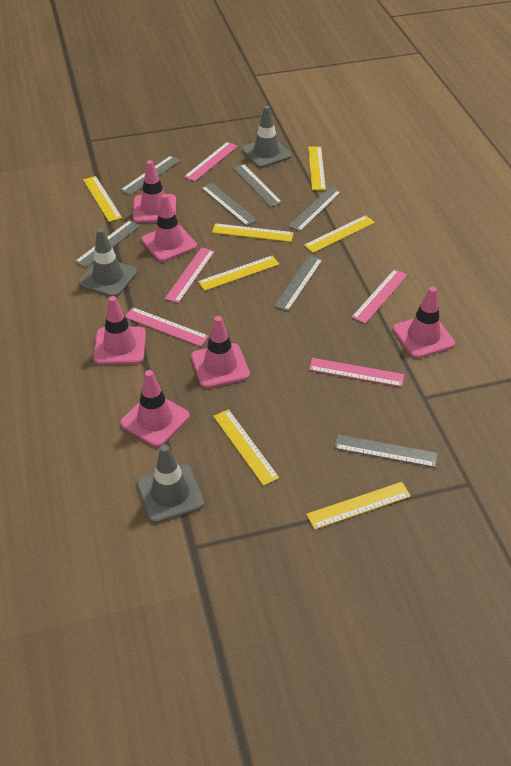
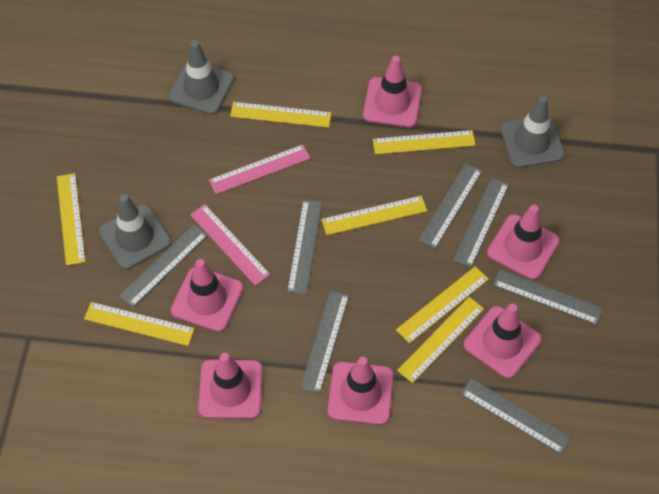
pink ruler: 5 -> 2

